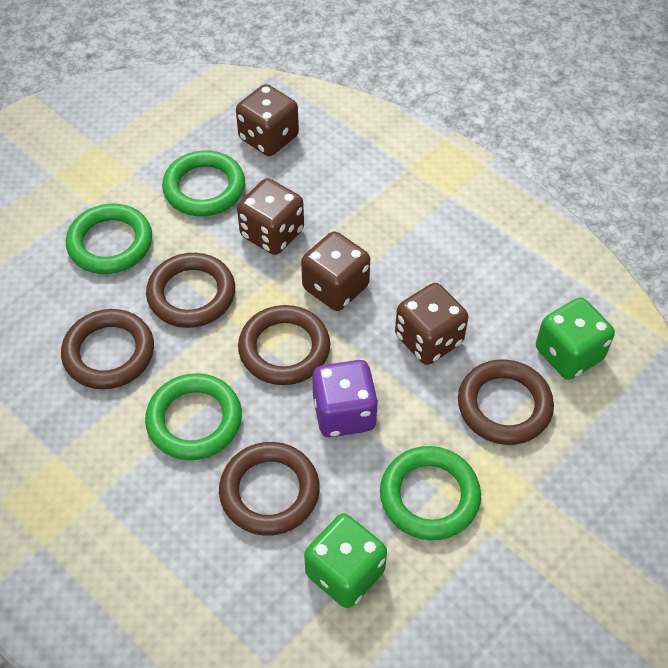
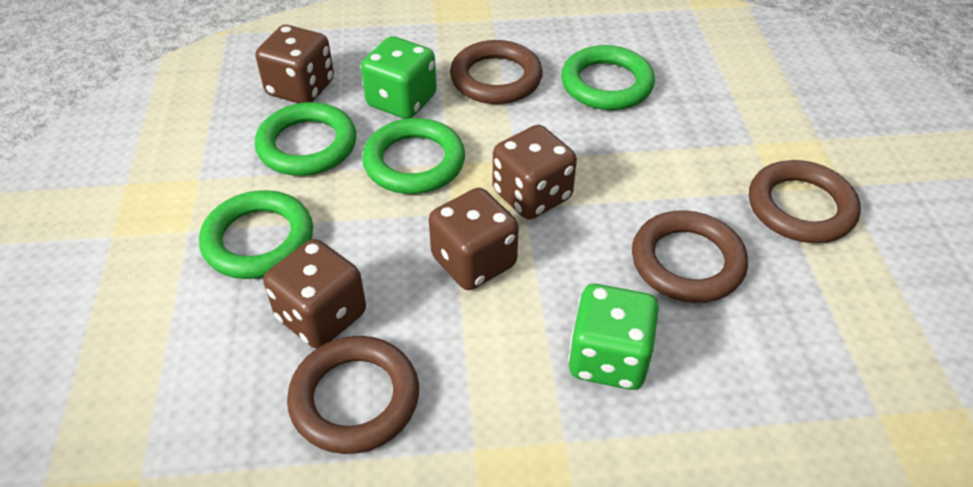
brown ring: 5 -> 4
purple dice: 1 -> 0

